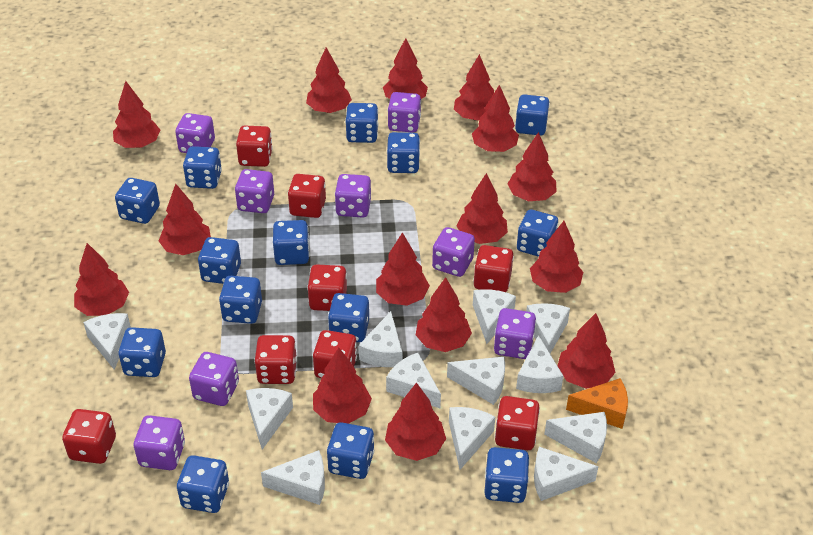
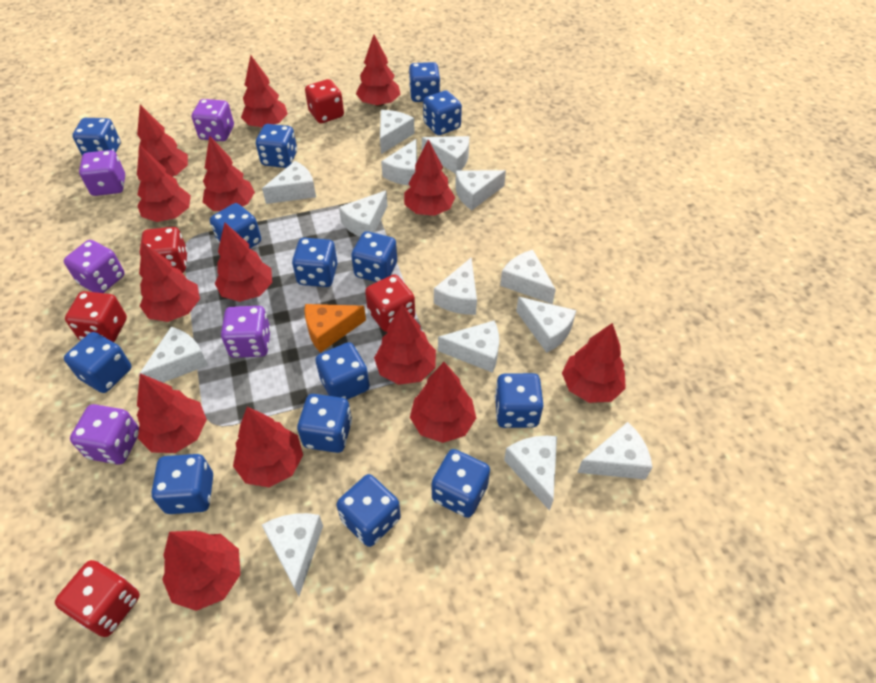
purple dice: 8 -> 5
red dice: 8 -> 5
red tree: 15 -> 14
white cheese: 12 -> 14

